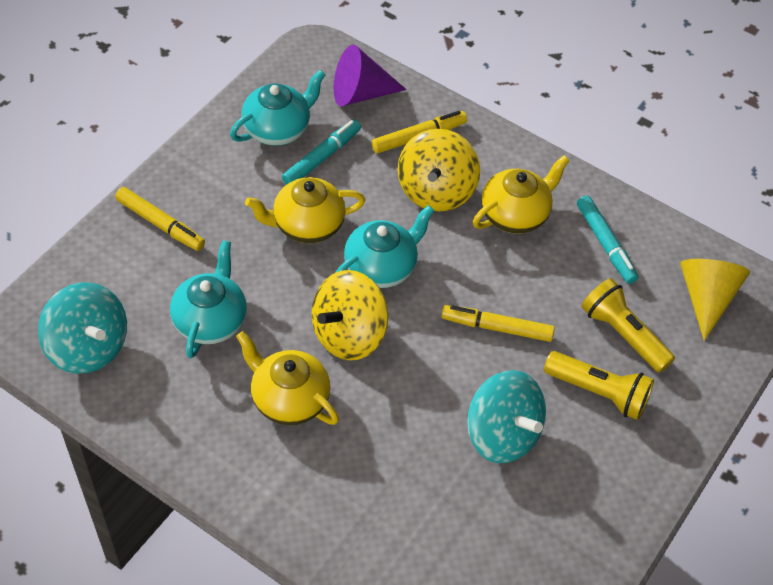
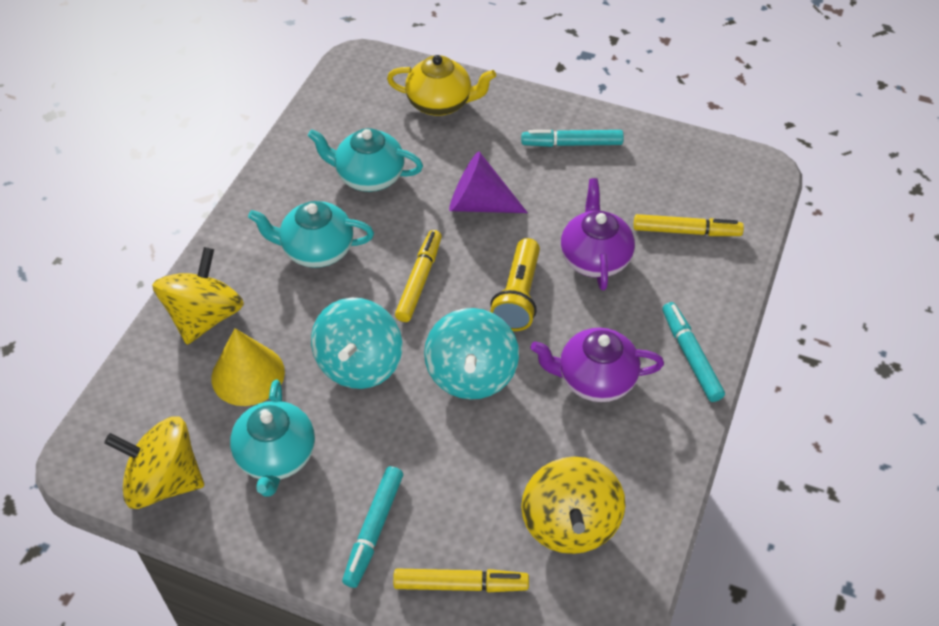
purple teapot: 0 -> 2
turquoise marker: 2 -> 3
yellow flashlight: 2 -> 1
yellow spinning top: 2 -> 3
yellow teapot: 3 -> 1

